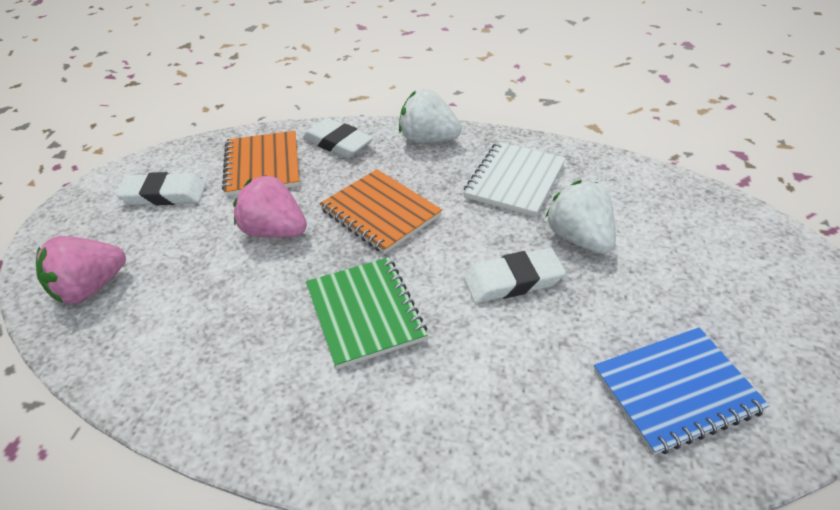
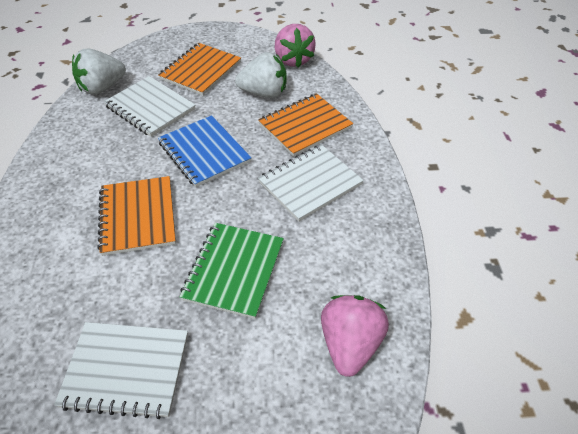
orange notebook: 2 -> 3
white eraser: 3 -> 0
white notebook: 1 -> 3

